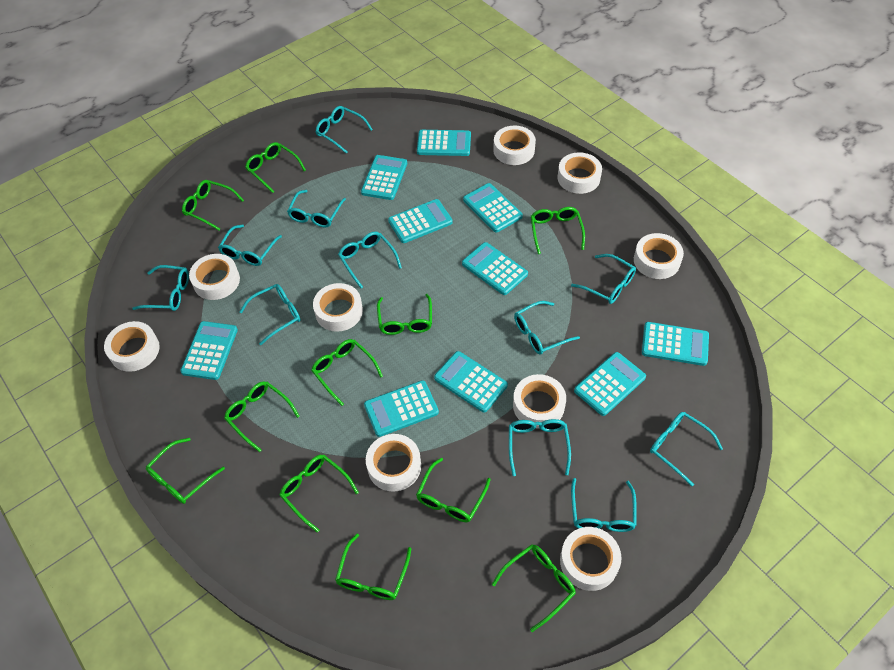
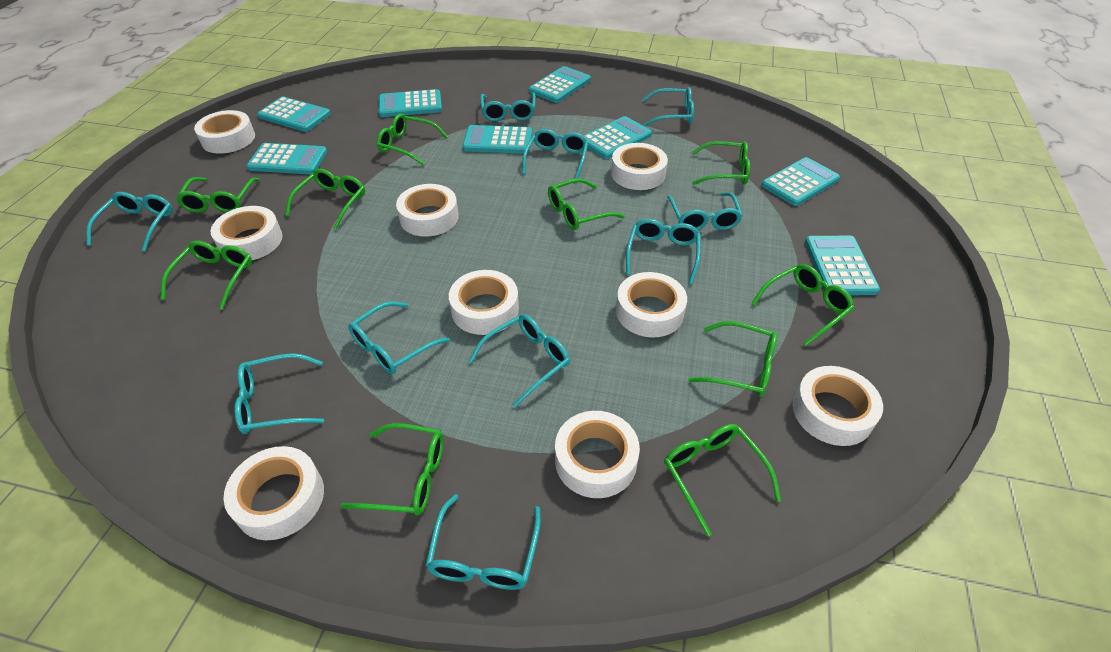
green glasses: 11 -> 10
turquoise calculator: 10 -> 8
turquoise glasses: 11 -> 10

